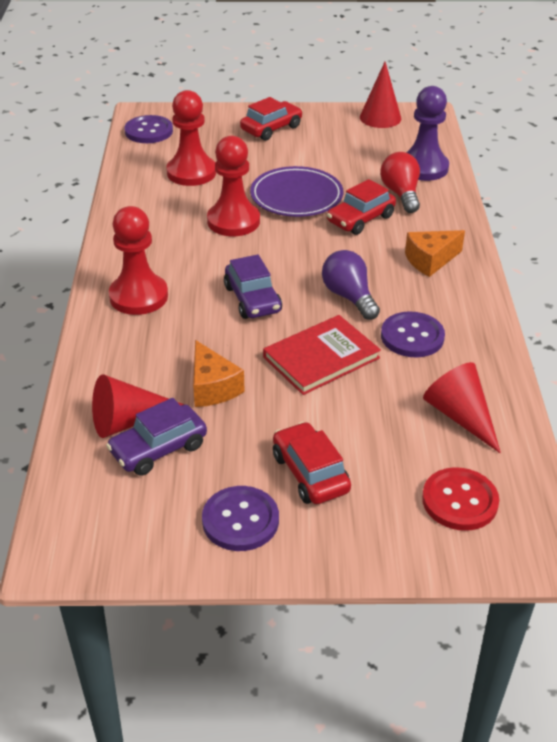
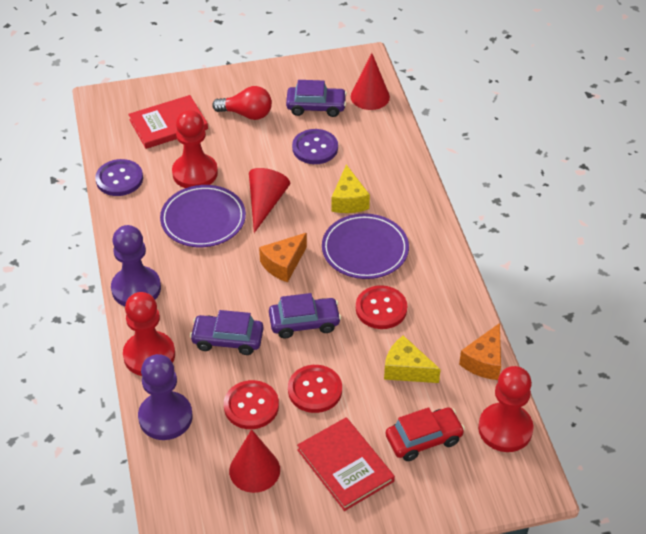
purple button: 3 -> 2
purple car: 2 -> 3
purple light bulb: 1 -> 0
purple pawn: 1 -> 2
purple plate: 1 -> 2
red book: 1 -> 2
red button: 1 -> 3
red car: 3 -> 1
yellow cheese: 0 -> 2

